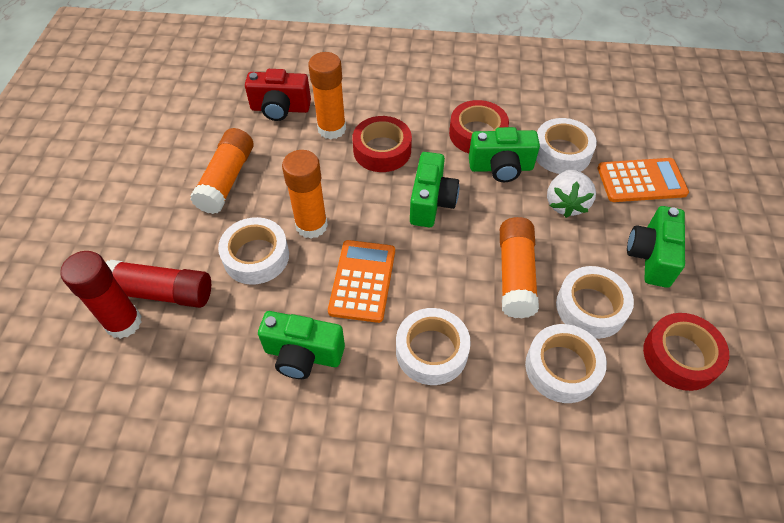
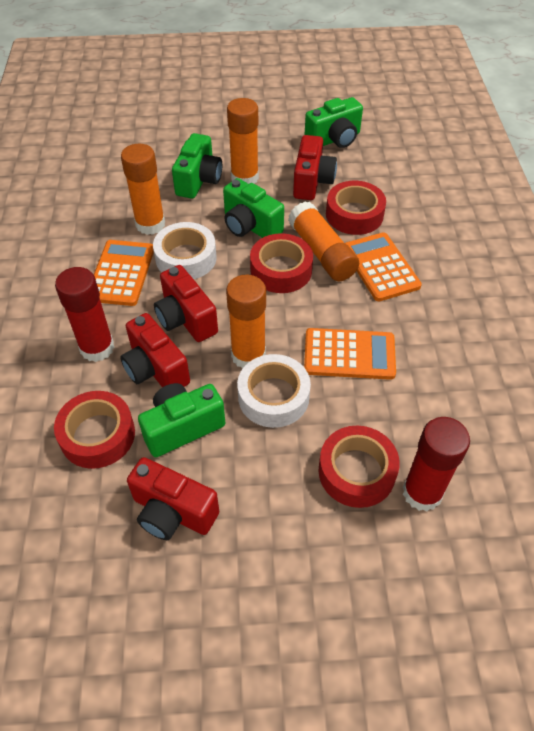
orange calculator: 2 -> 3
red camera: 1 -> 4
red tape: 3 -> 4
white strawberry: 1 -> 0
white tape: 5 -> 2

